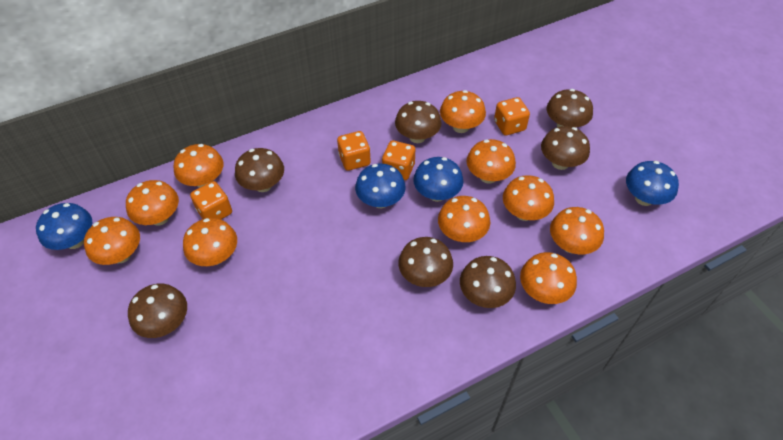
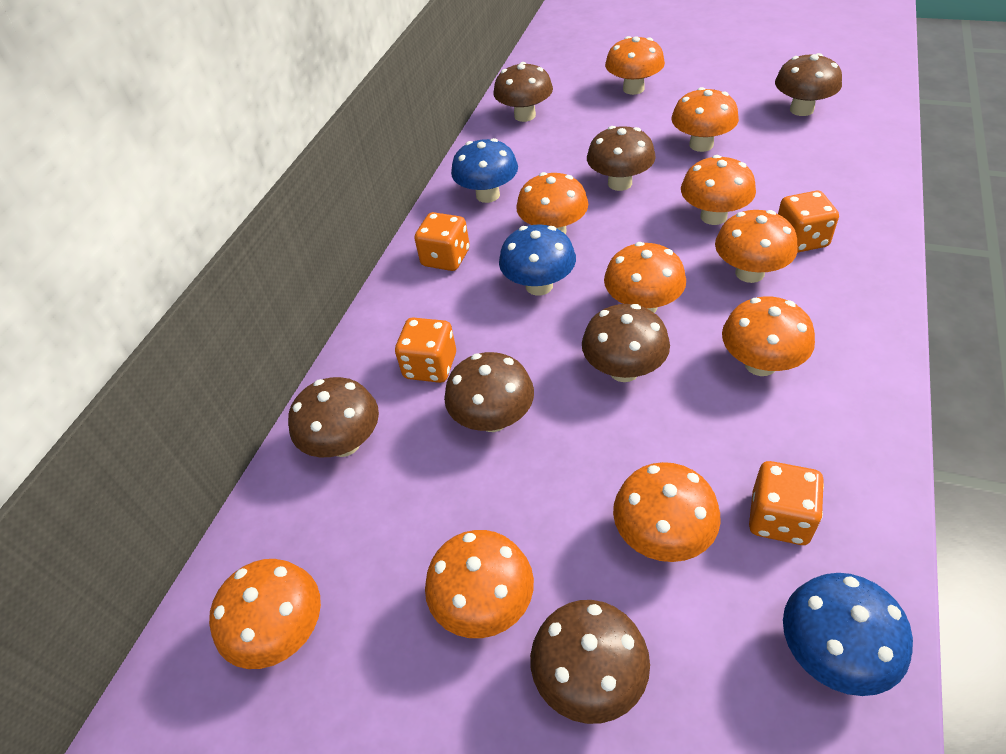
blue mushroom: 4 -> 3

